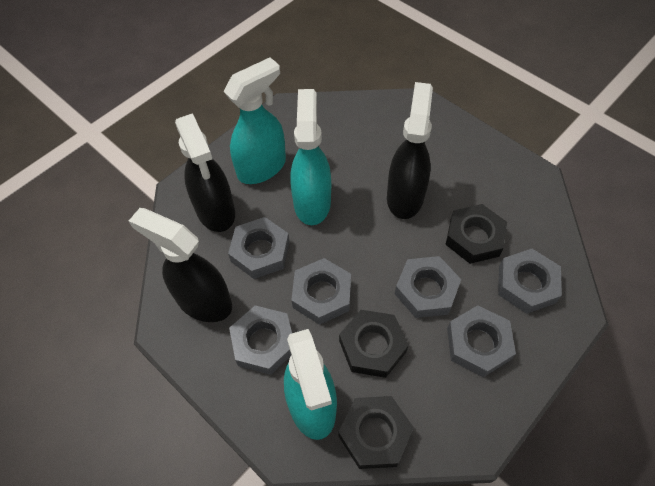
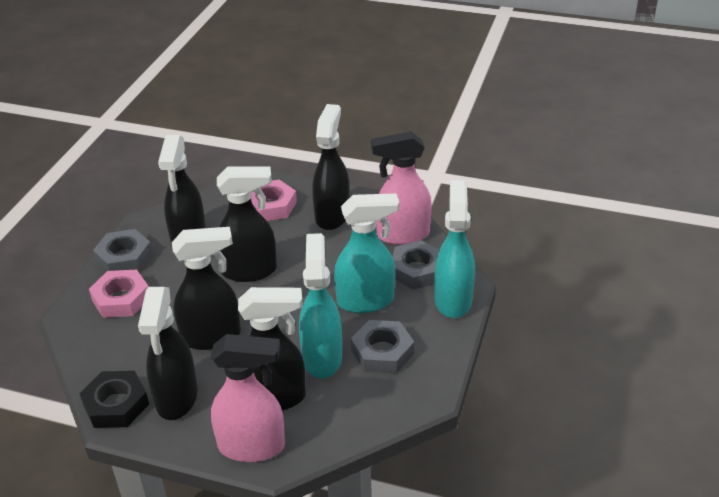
black nut: 3 -> 1
black spray bottle: 3 -> 6
grey nut: 6 -> 3
pink nut: 0 -> 2
pink spray bottle: 0 -> 2

